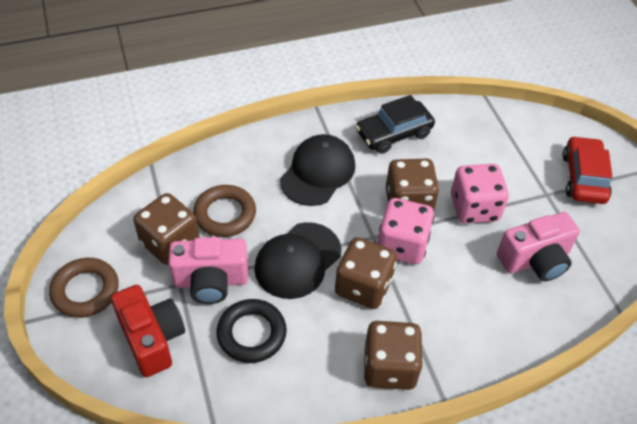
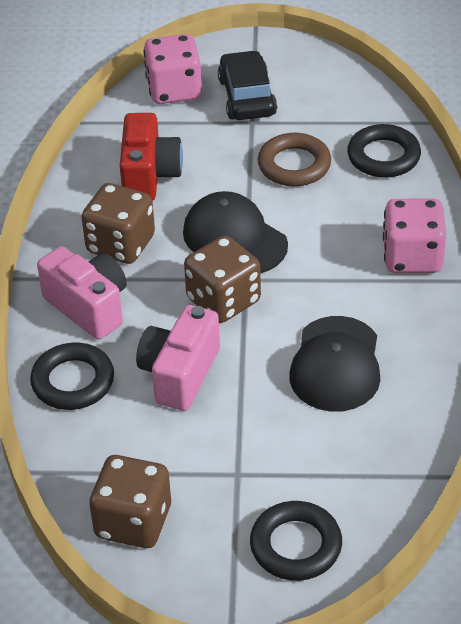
black ring: 1 -> 3
brown dice: 4 -> 3
brown ring: 2 -> 1
red car: 1 -> 0

